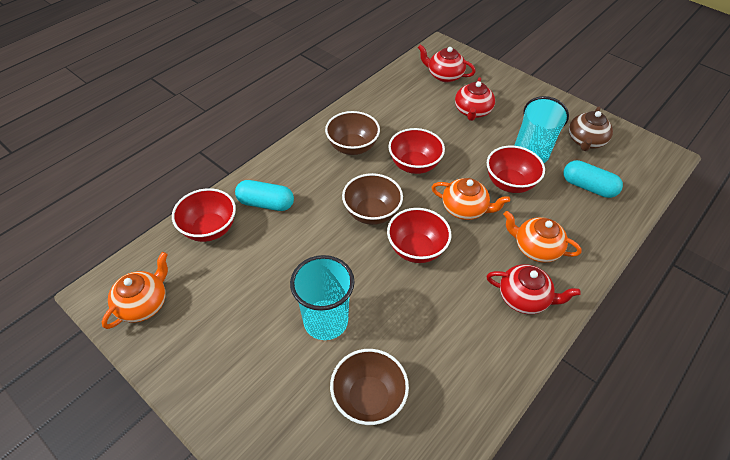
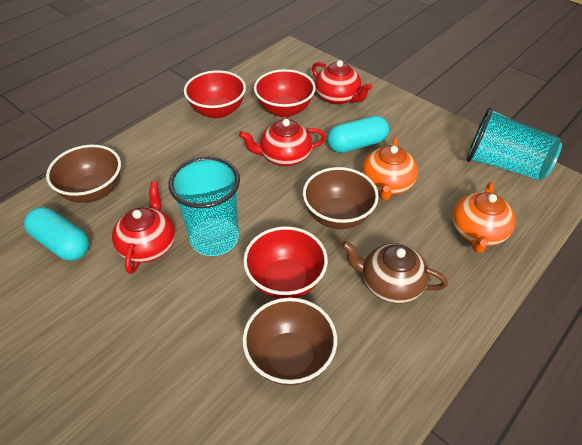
orange teapot: 3 -> 2
red bowl: 4 -> 3

